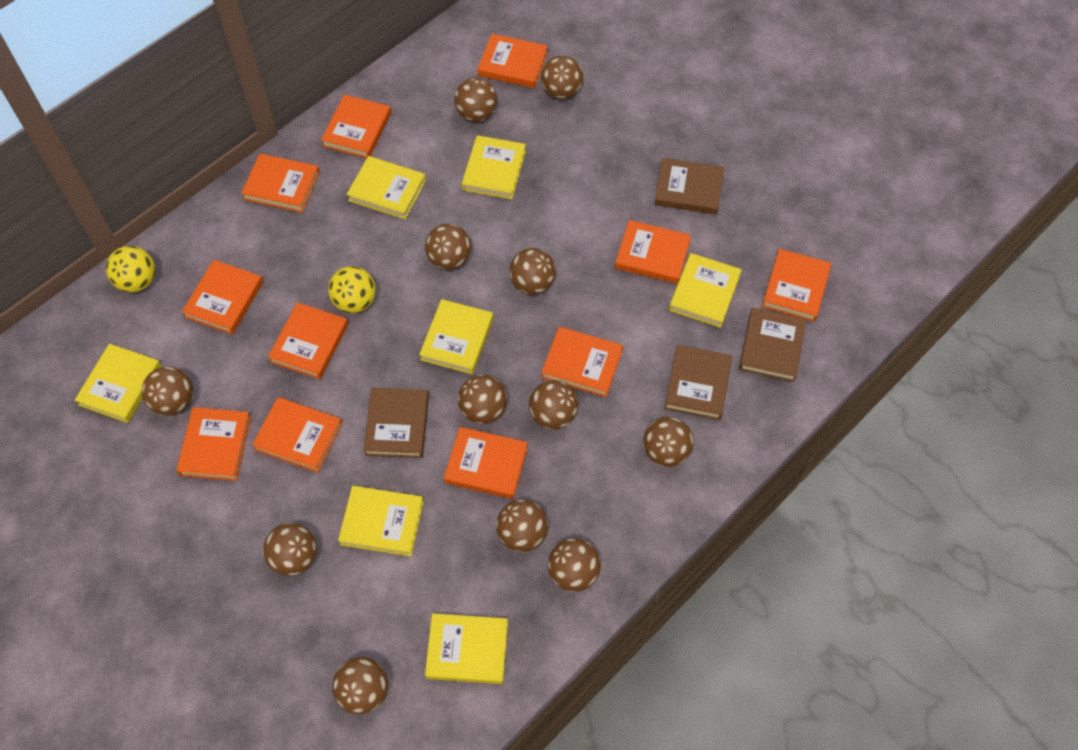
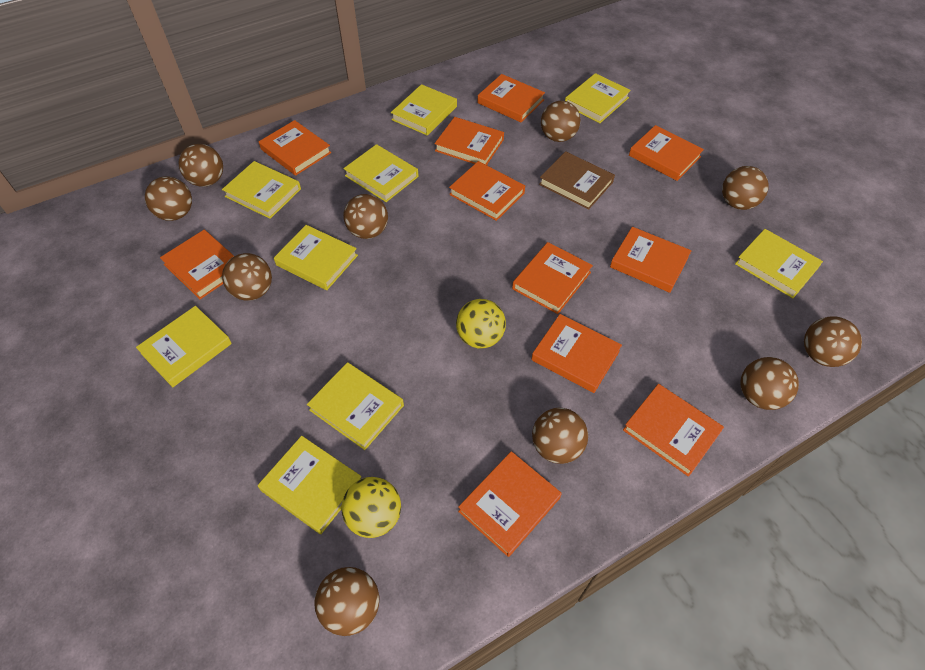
brown ball: 12 -> 10
brown book: 4 -> 1
yellow book: 7 -> 9

